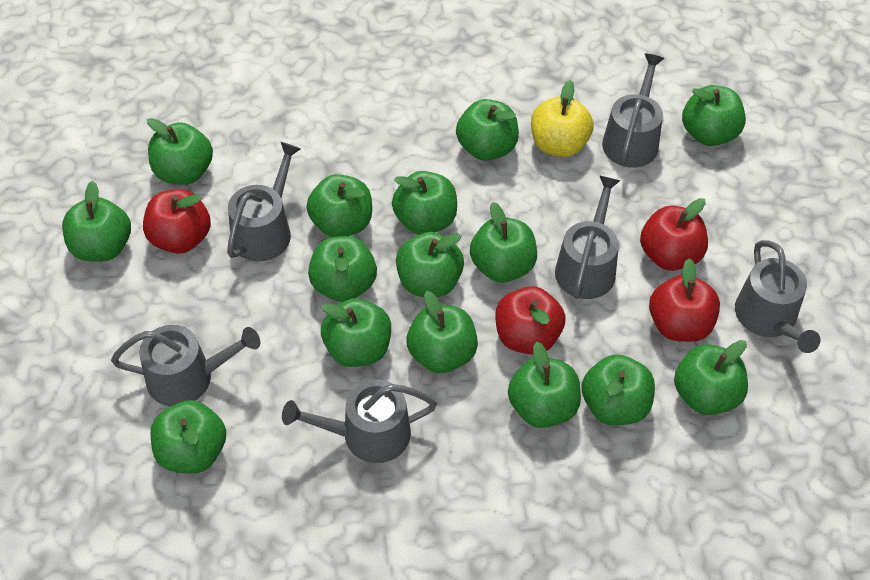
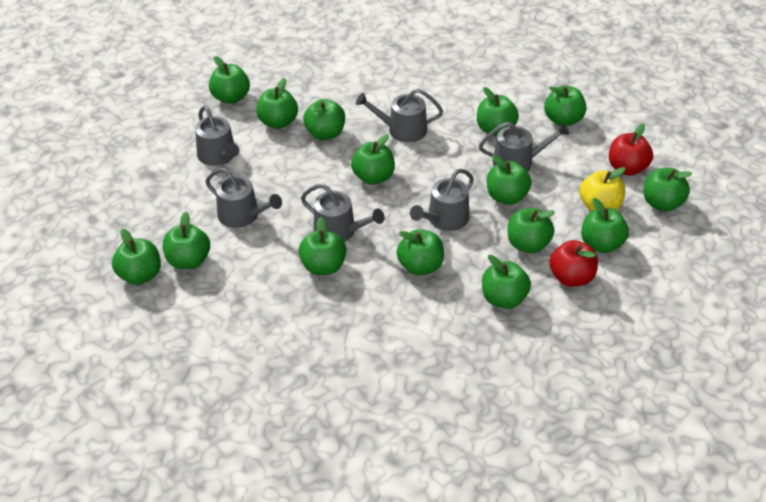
red apple: 4 -> 2

